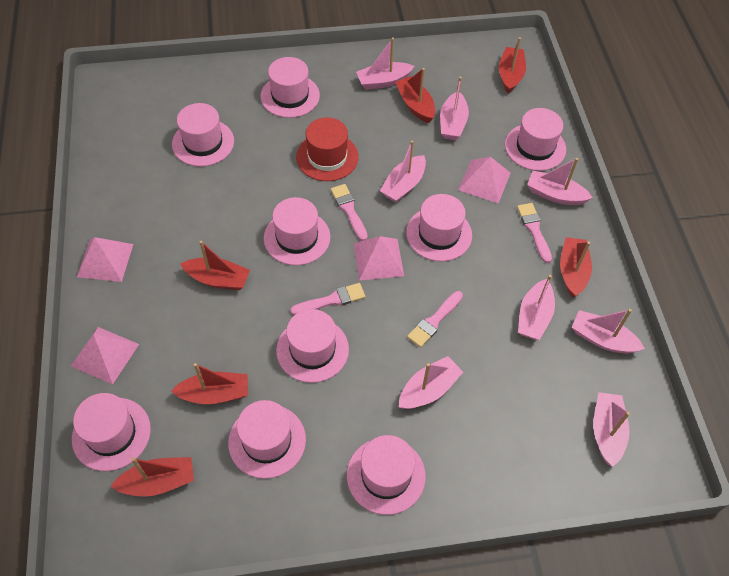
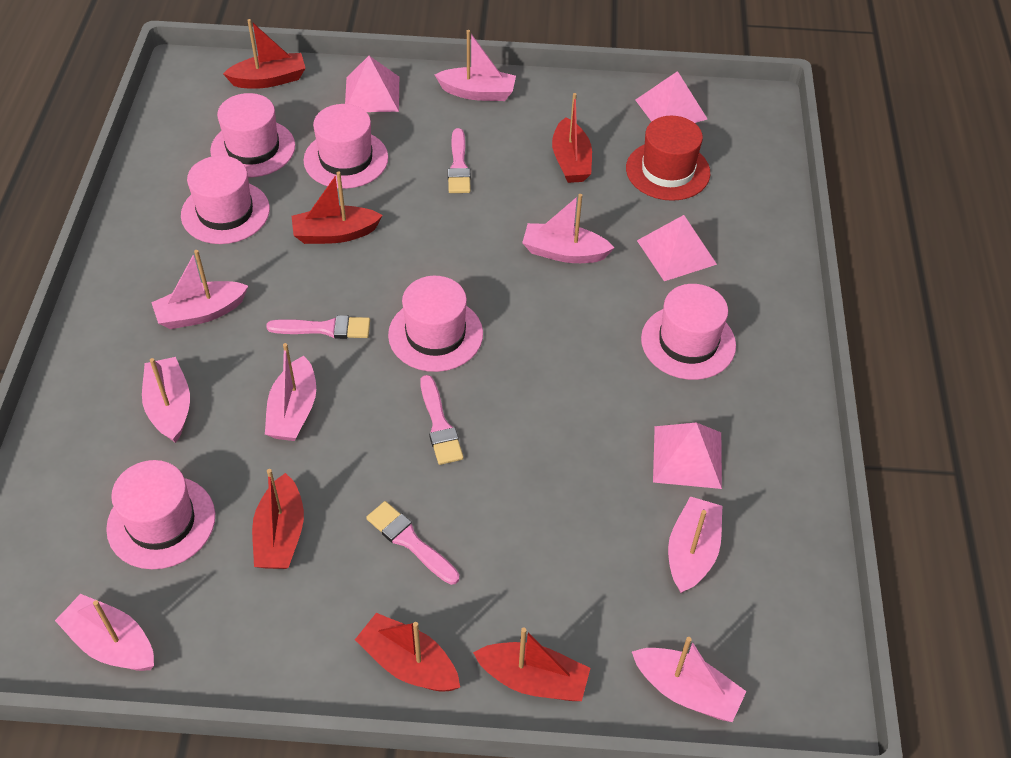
pink hat: 9 -> 6

